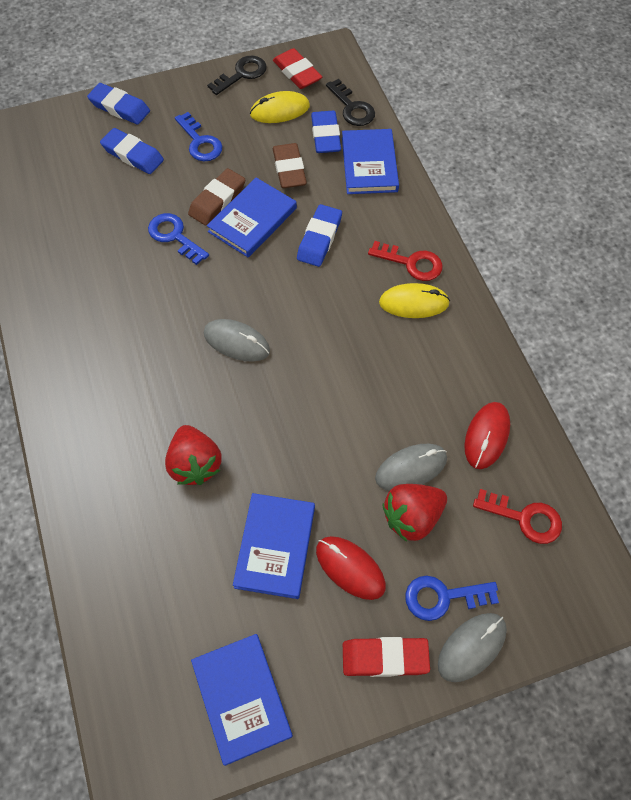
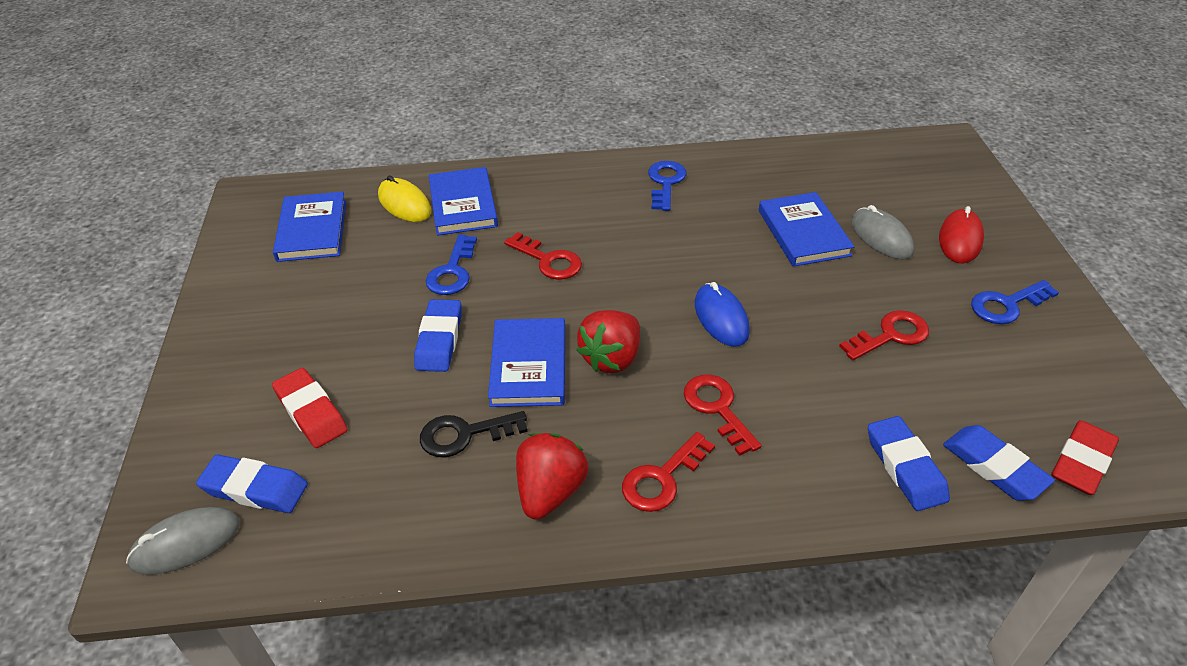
black key: 2 -> 1
blue mouse: 0 -> 1
brown eraser: 2 -> 0
grey mouse: 3 -> 2
red key: 2 -> 4
red mouse: 2 -> 1
yellow mouse: 2 -> 1

